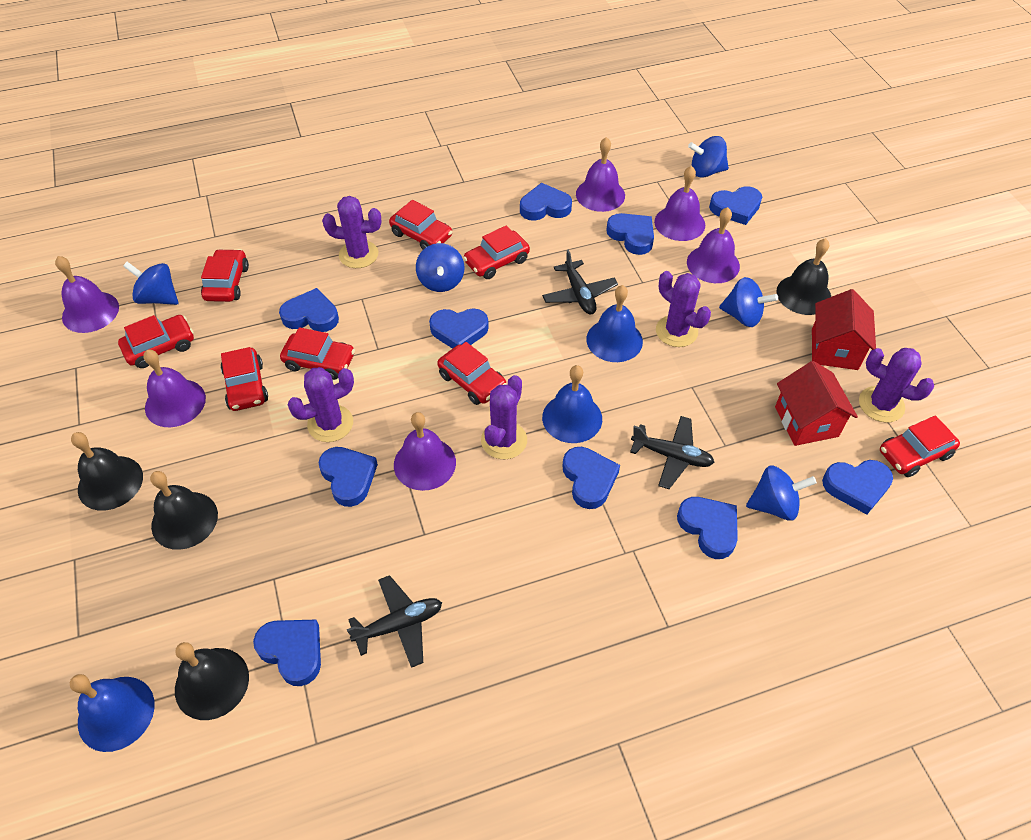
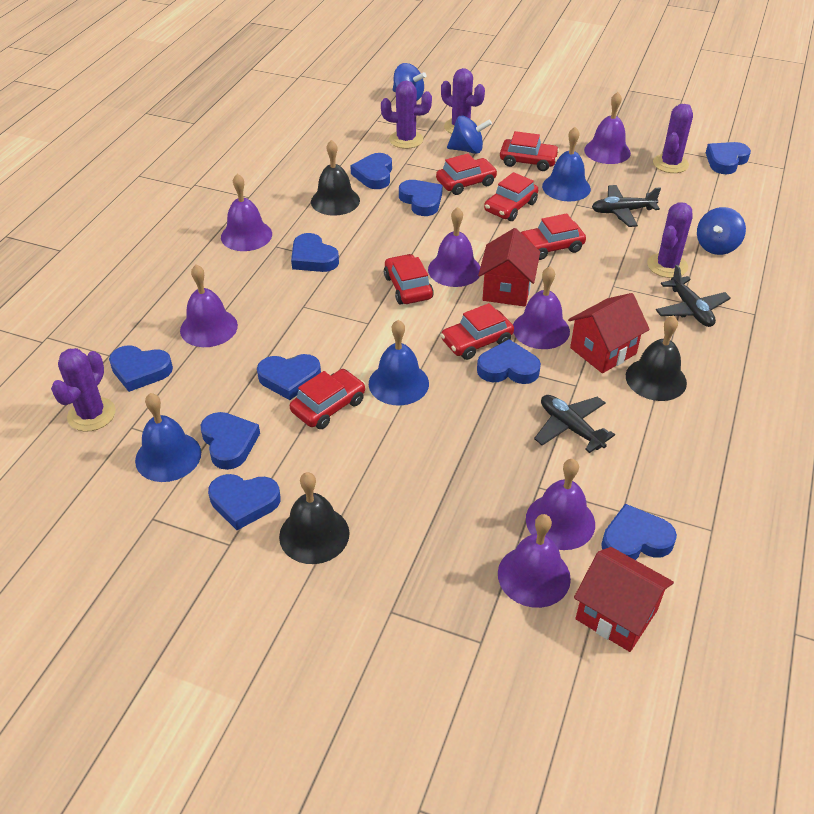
black bell: 4 -> 3
blue spinning top: 5 -> 3
purple bell: 6 -> 7
red car: 8 -> 7
red house: 2 -> 3

